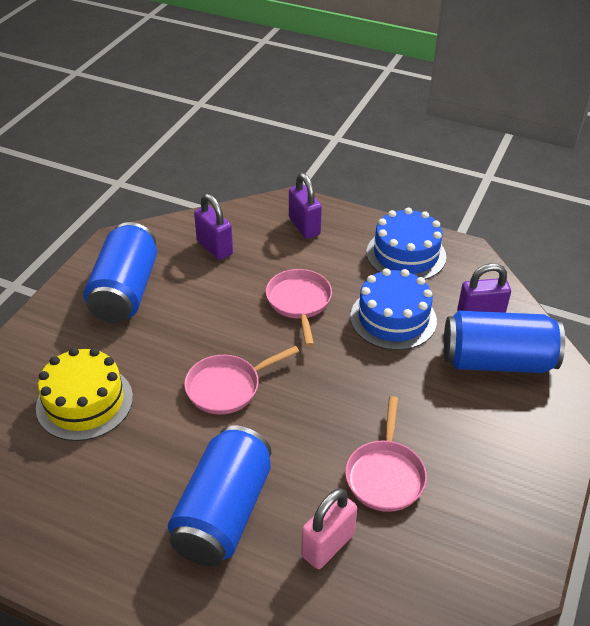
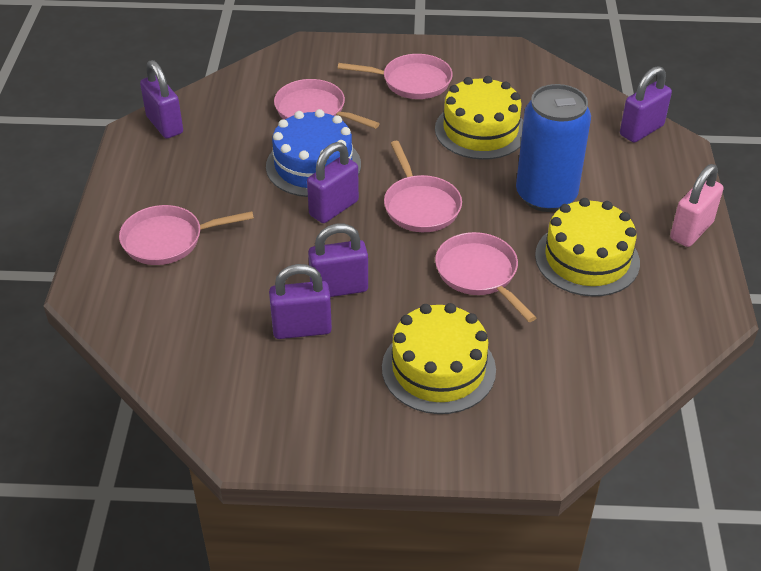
blue cake: 2 -> 1
blue can: 3 -> 1
pink pan: 3 -> 5
purple padlock: 3 -> 5
yellow cake: 1 -> 3

